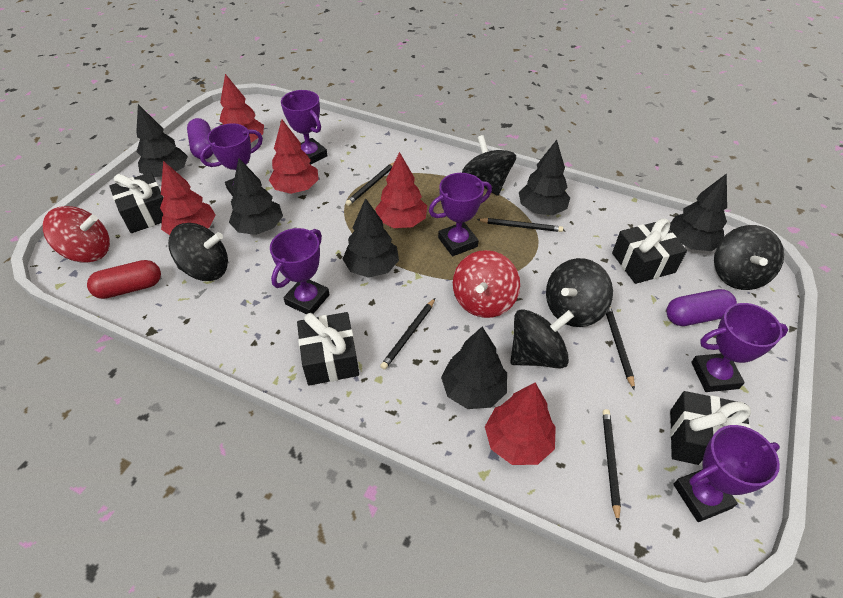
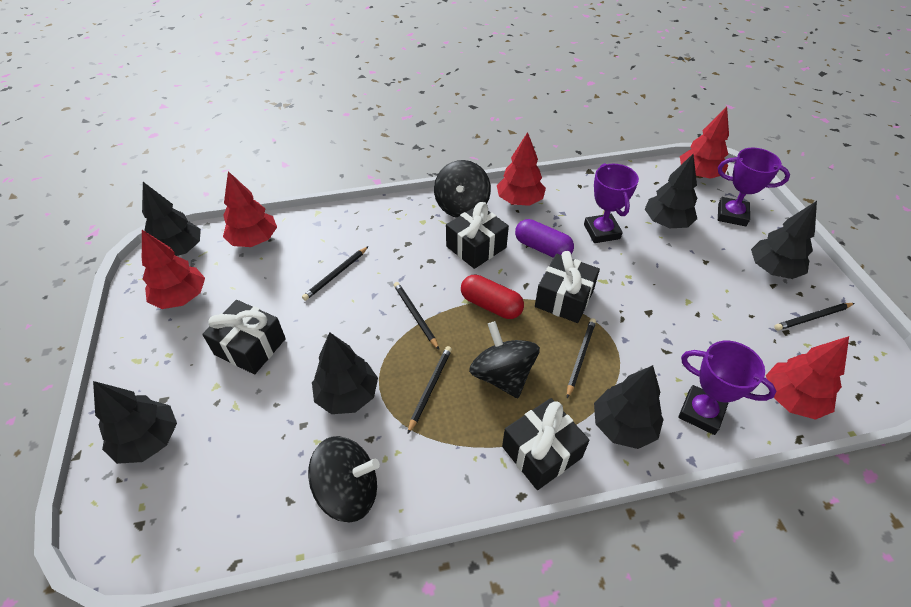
black spinning top: 5 -> 3
purple capsule: 2 -> 1
purple trophy: 6 -> 3
red spinning top: 2 -> 0

